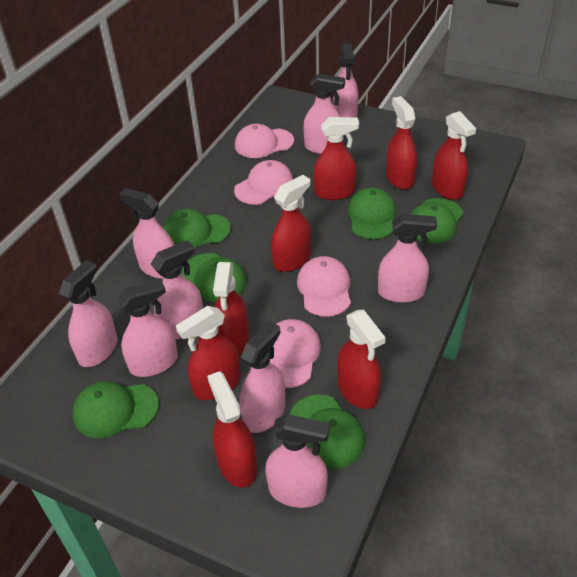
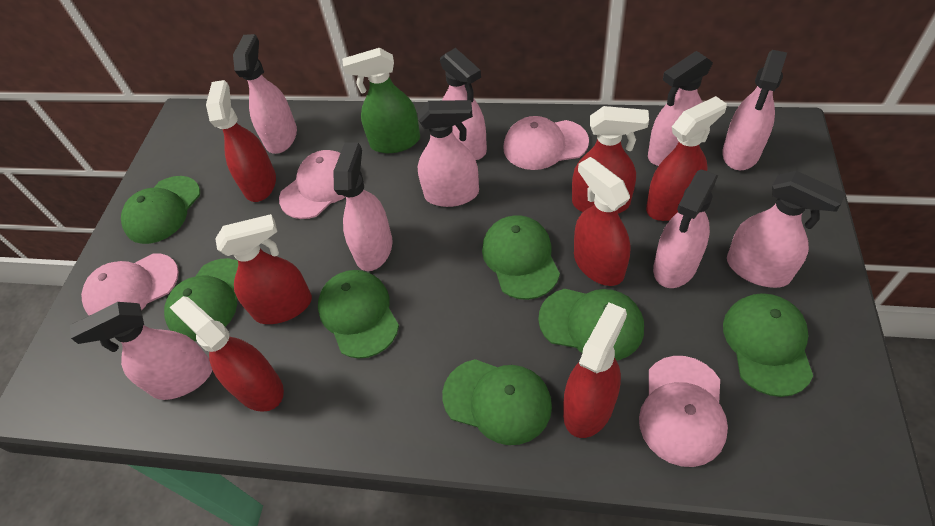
green cap: 6 -> 7
green spray bottle: 0 -> 1
red spray bottle: 8 -> 7

